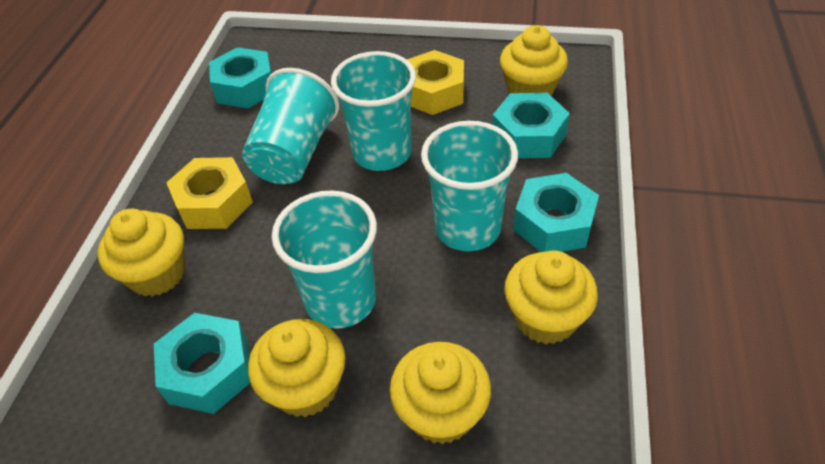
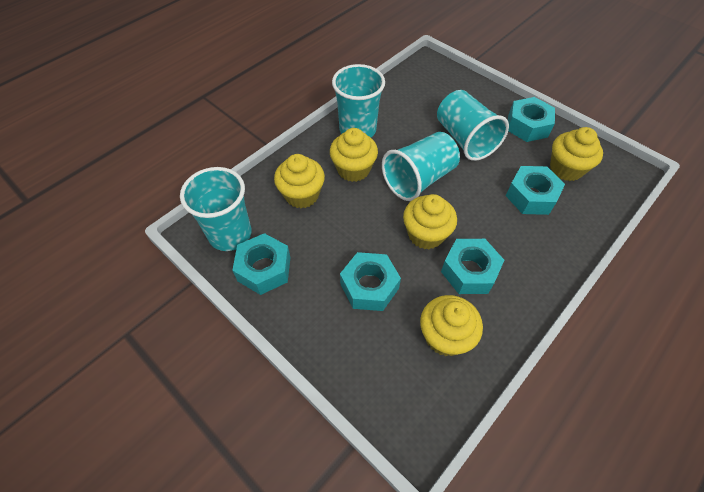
turquoise nut: 4 -> 5
yellow nut: 2 -> 0

